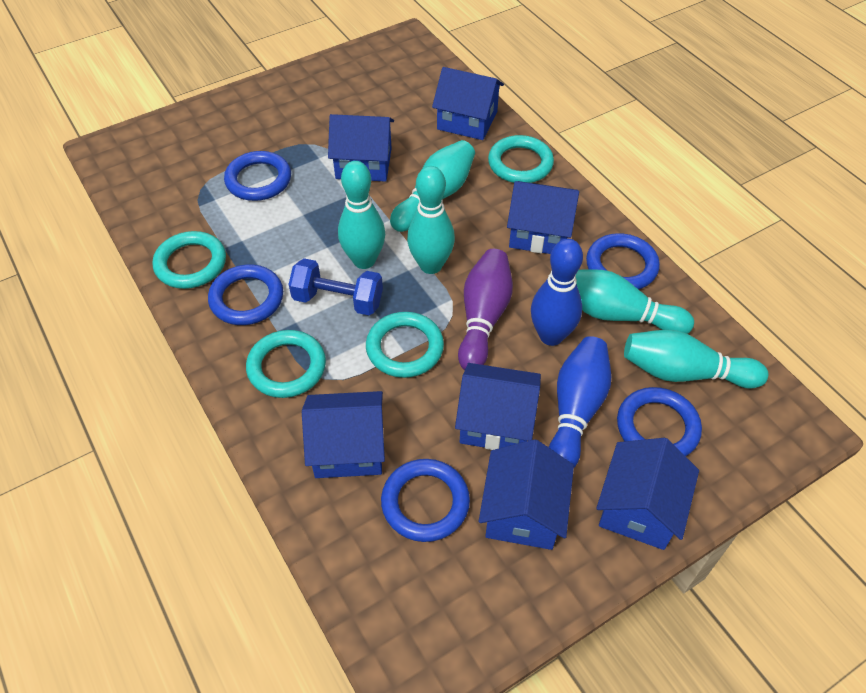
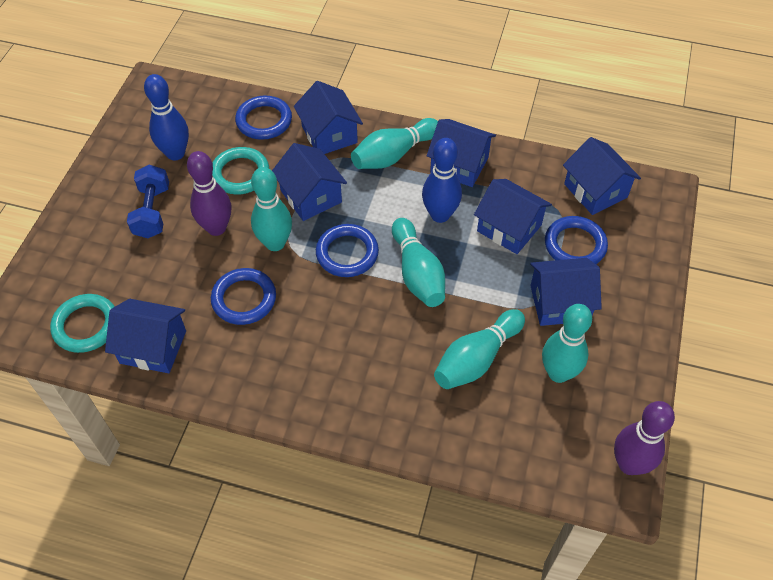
blue ring: 5 -> 4
purple bowling pin: 1 -> 2
turquoise ring: 4 -> 2

